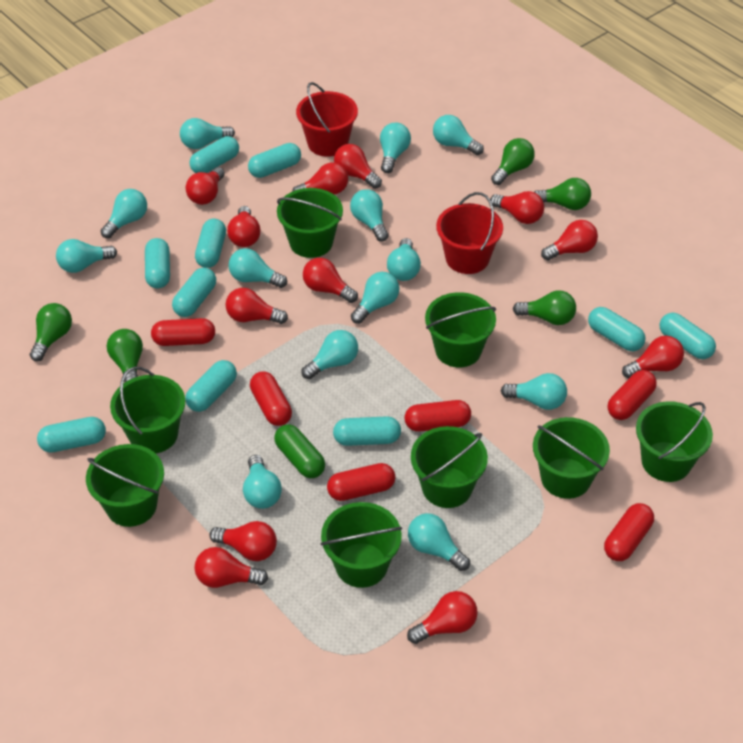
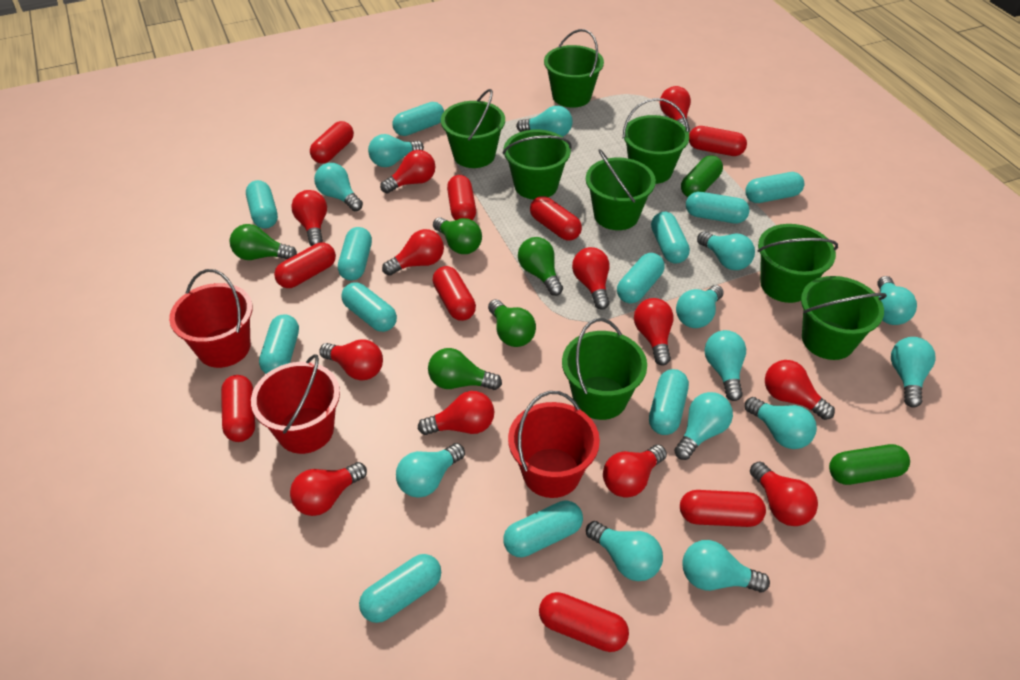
green capsule: 1 -> 2
red bucket: 2 -> 3
red capsule: 6 -> 9
turquoise capsule: 10 -> 12

